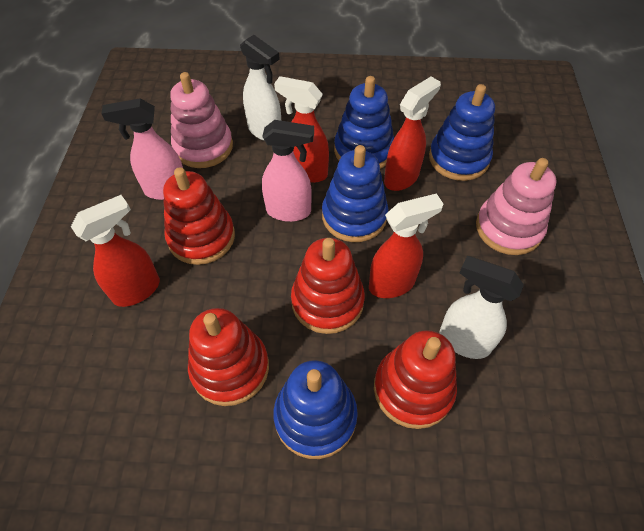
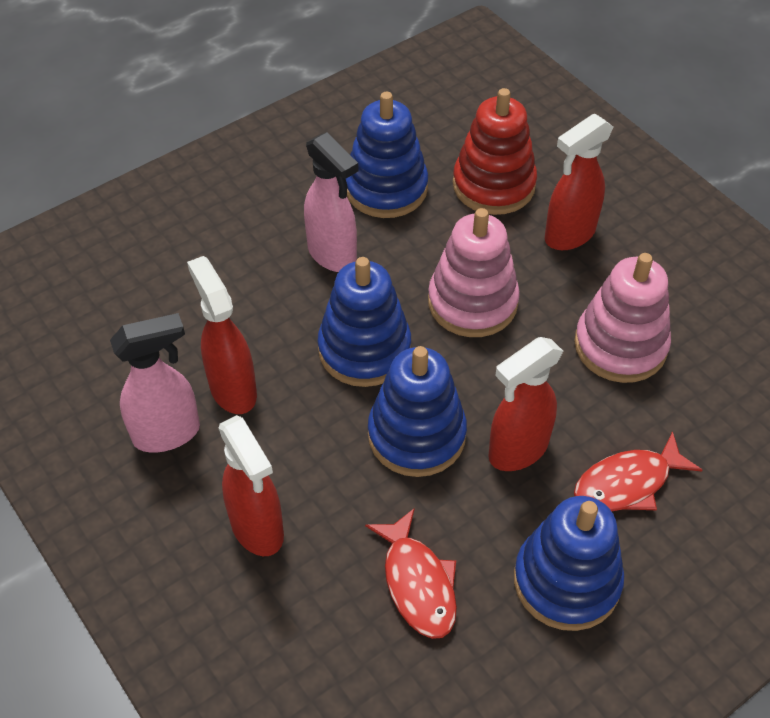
red fish: 0 -> 2
red stacking toy: 4 -> 1
white spray bottle: 2 -> 0

